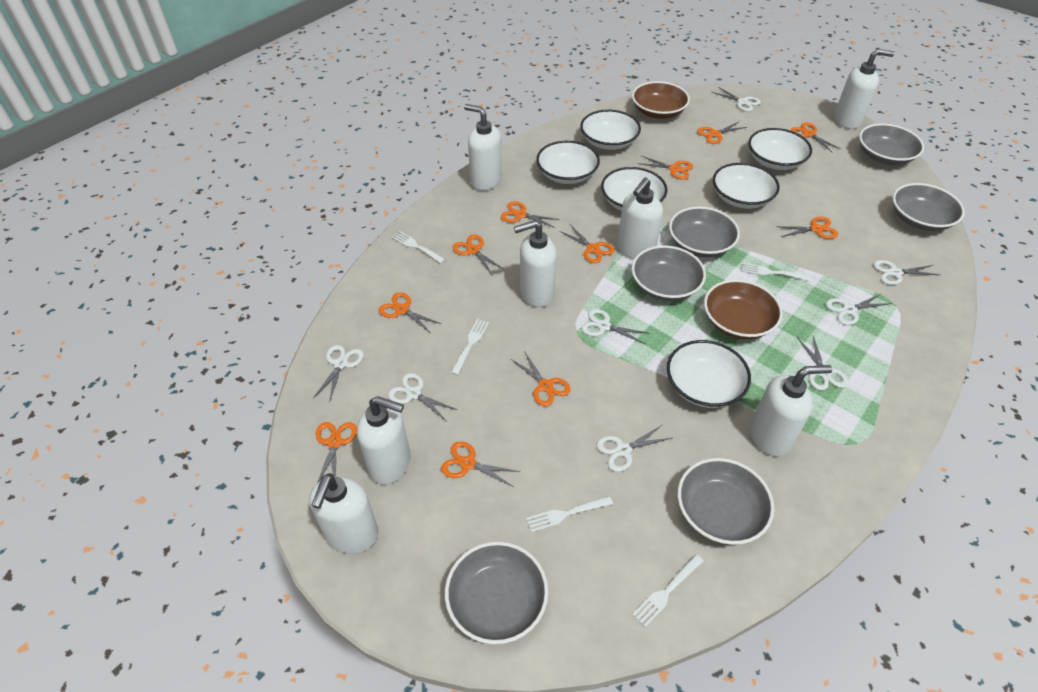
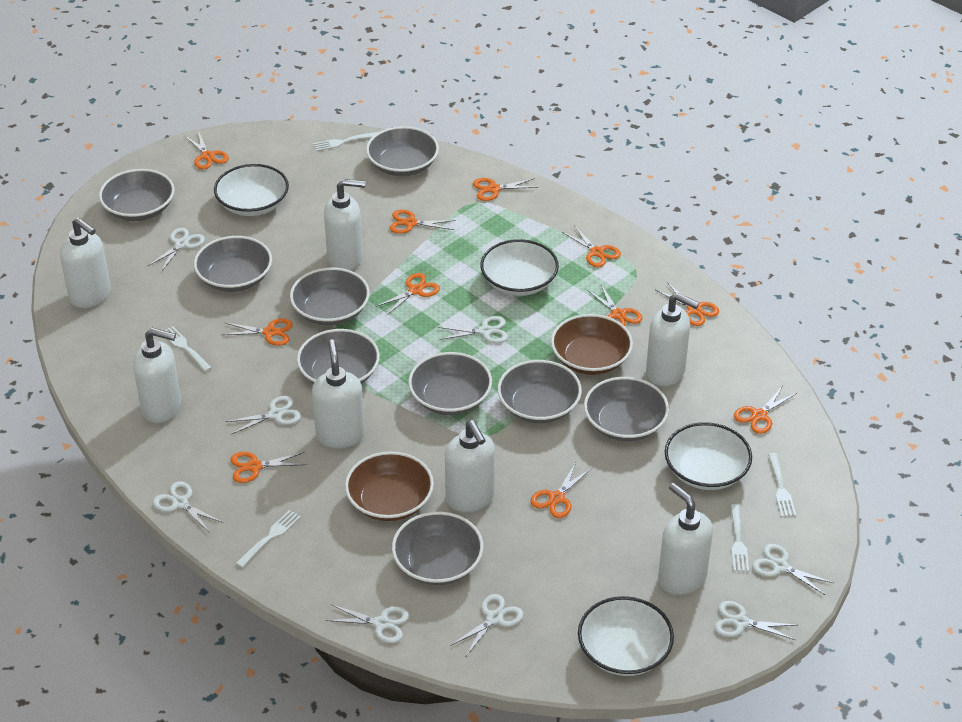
grey bowl: 6 -> 9
white bowl: 6 -> 4

